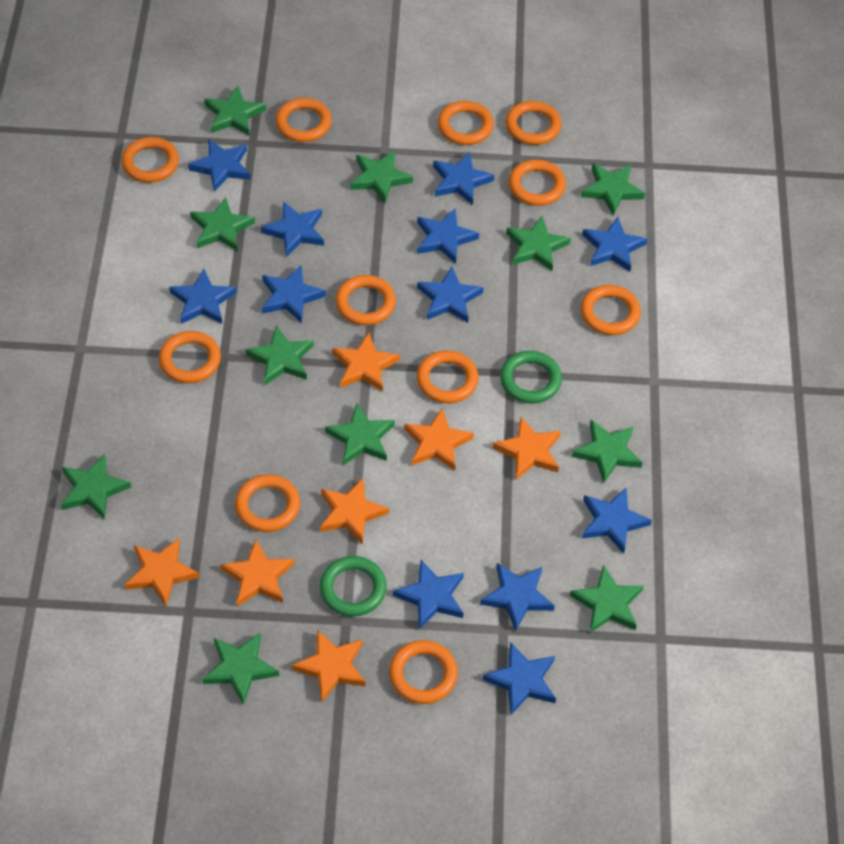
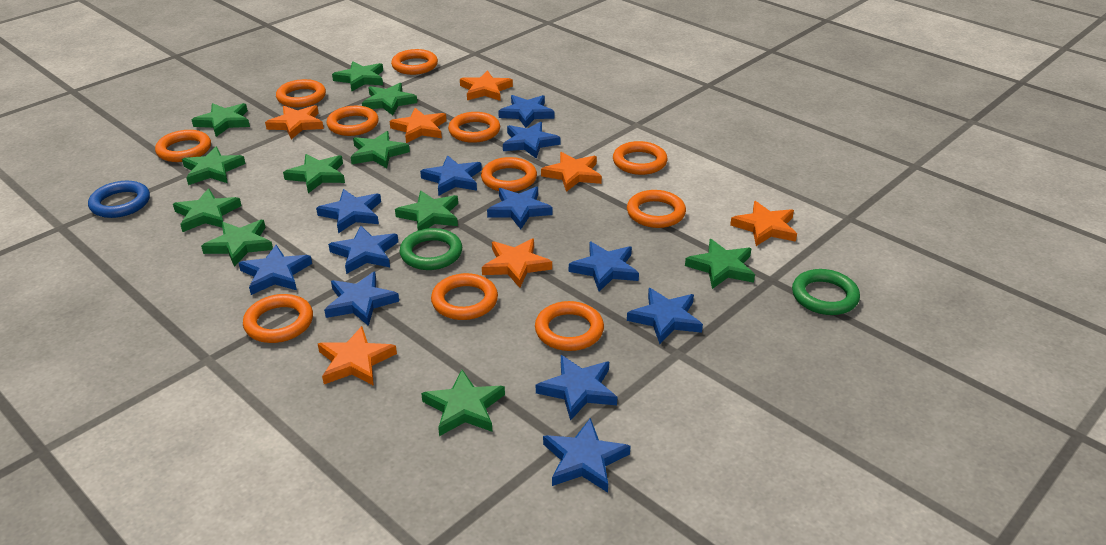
blue ring: 0 -> 1

